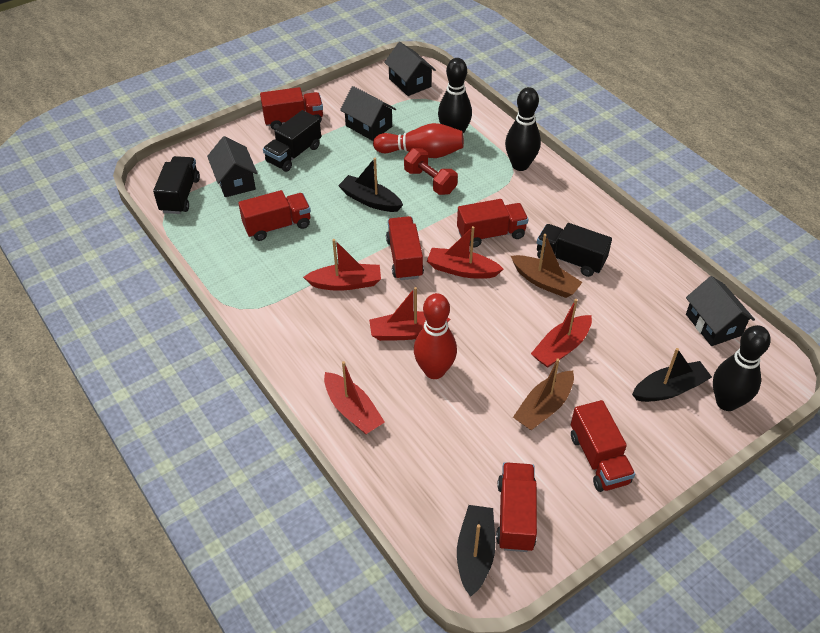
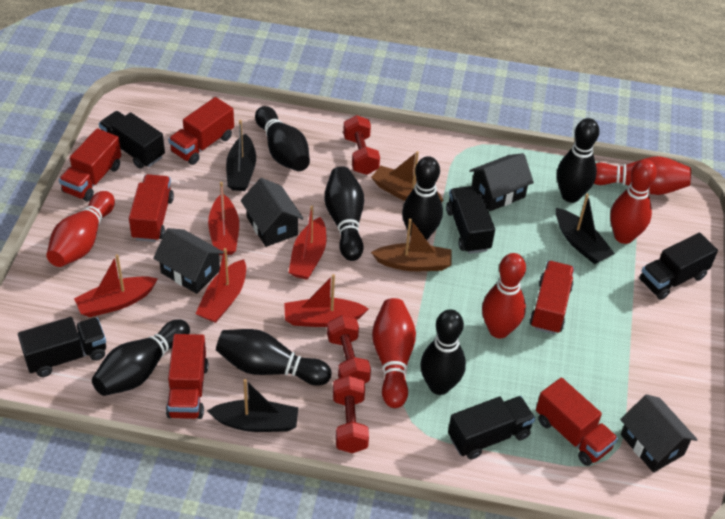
black bowling pin: 3 -> 7
black truck: 3 -> 5
red bowling pin: 2 -> 5
red dumbbell: 1 -> 3

